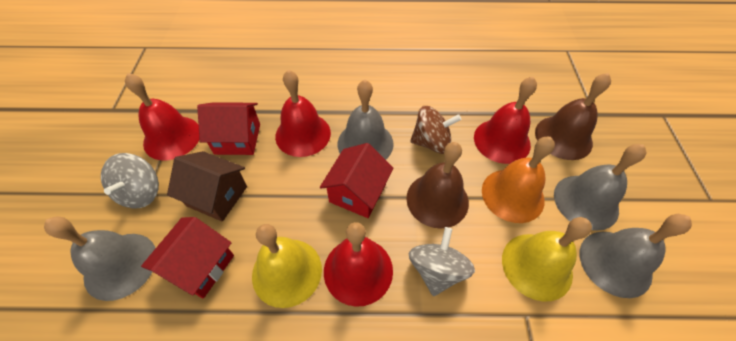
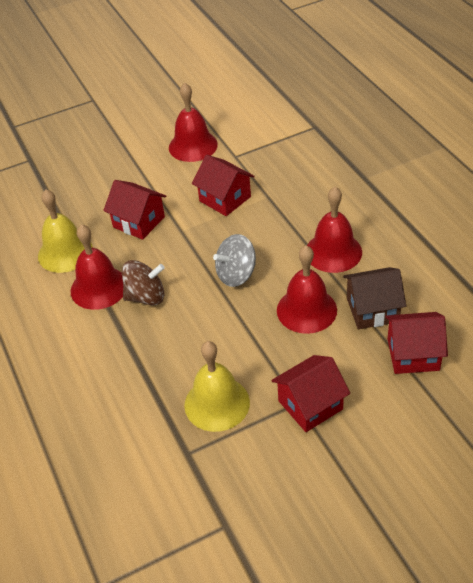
brown bell: 2 -> 0
grey bell: 4 -> 0
grey spinning top: 2 -> 1
orange bell: 1 -> 0
red house: 3 -> 4

